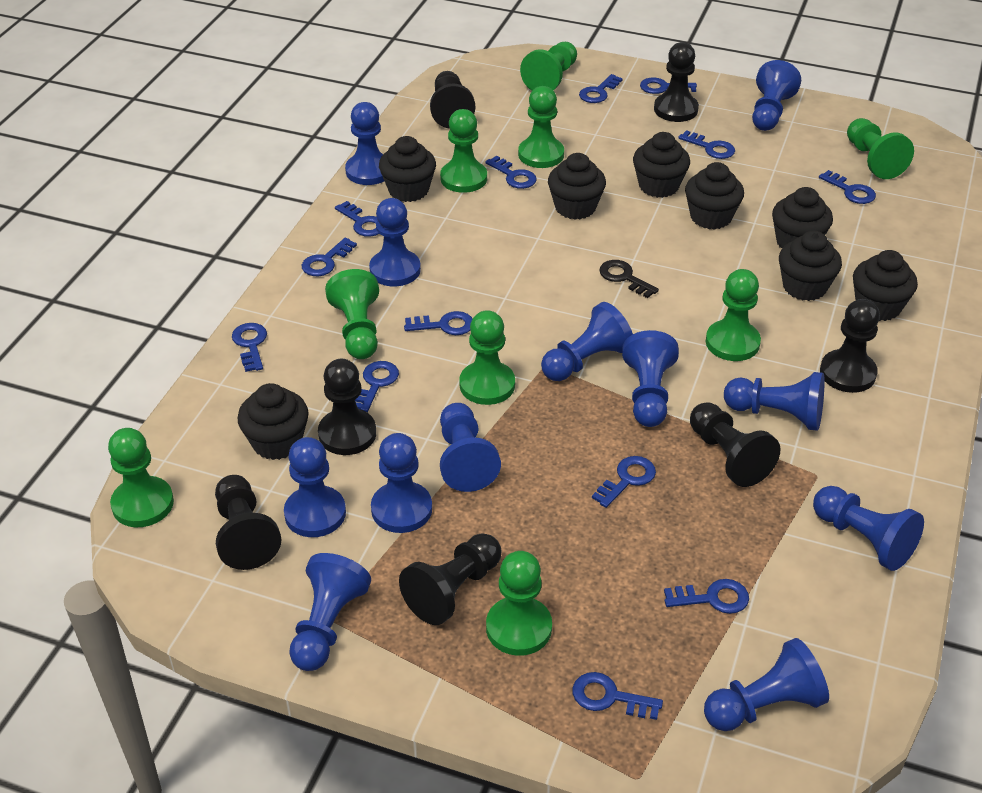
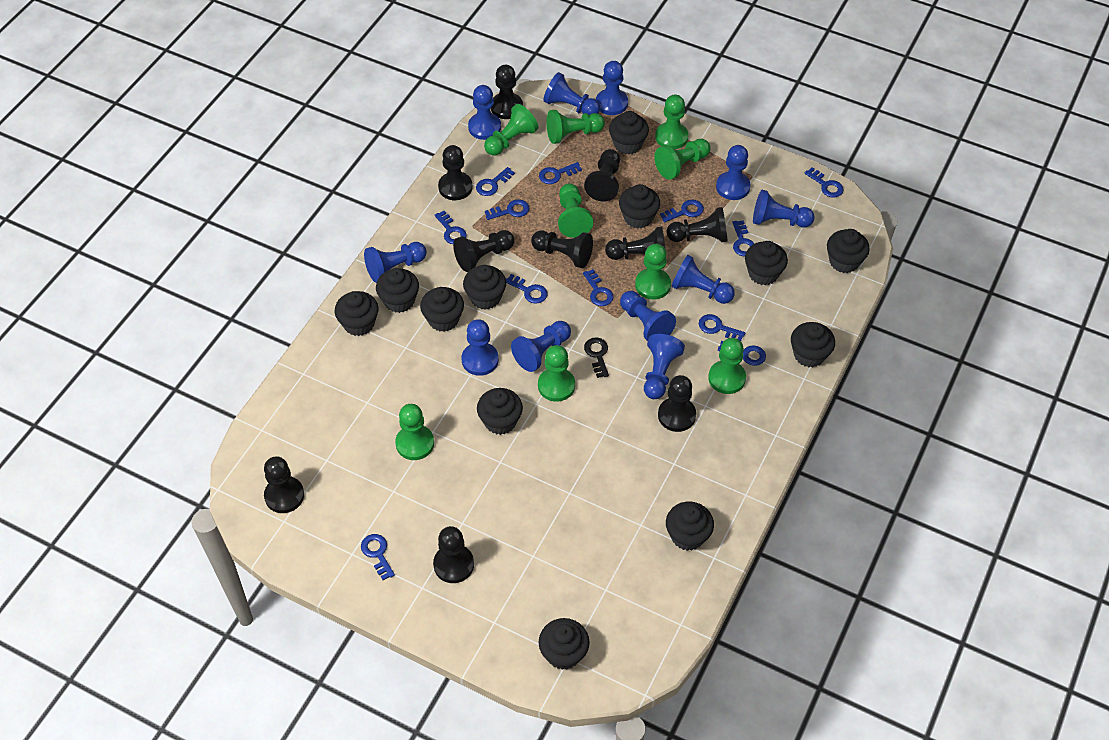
black cupcake: 8 -> 12
black pawn: 7 -> 10
blue key: 13 -> 12
blue pawn: 12 -> 11

